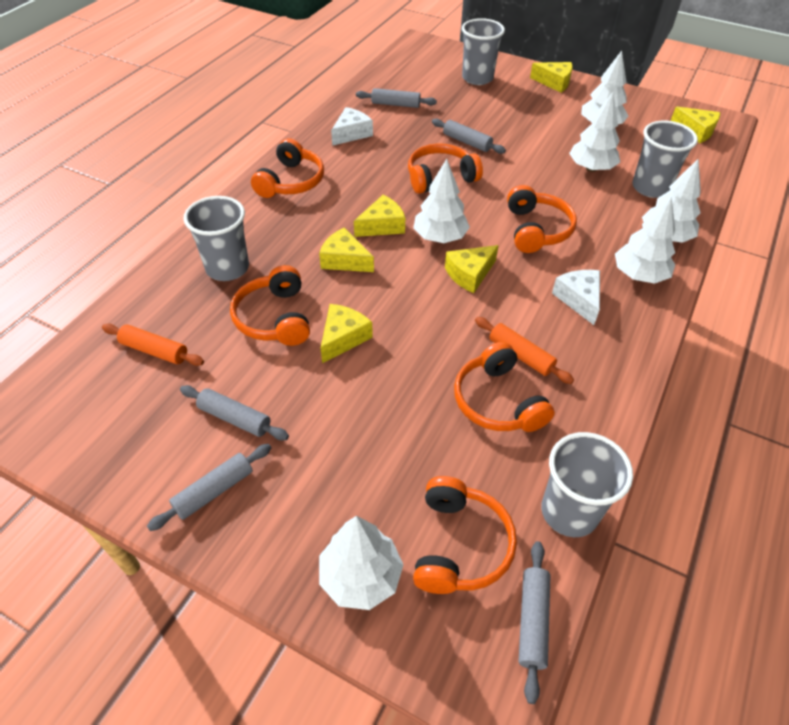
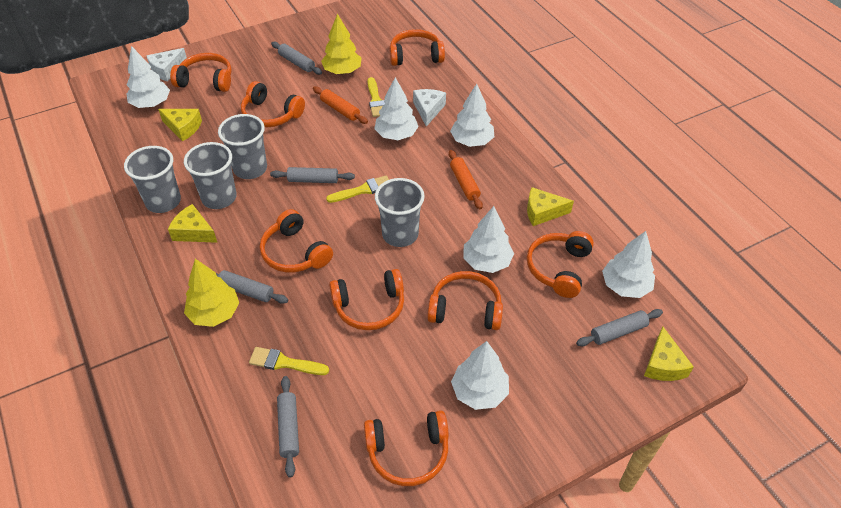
orange headphones: 6 -> 8
yellow brush: 0 -> 3
yellow cheese: 6 -> 4
yellow tree: 0 -> 2

